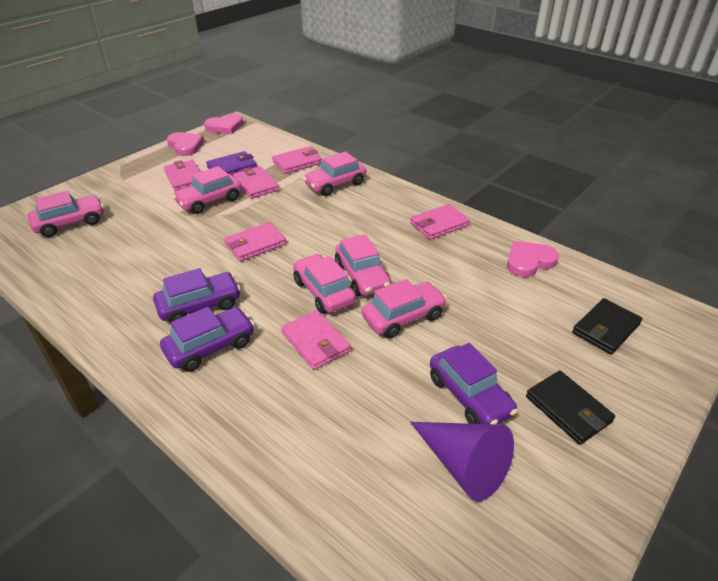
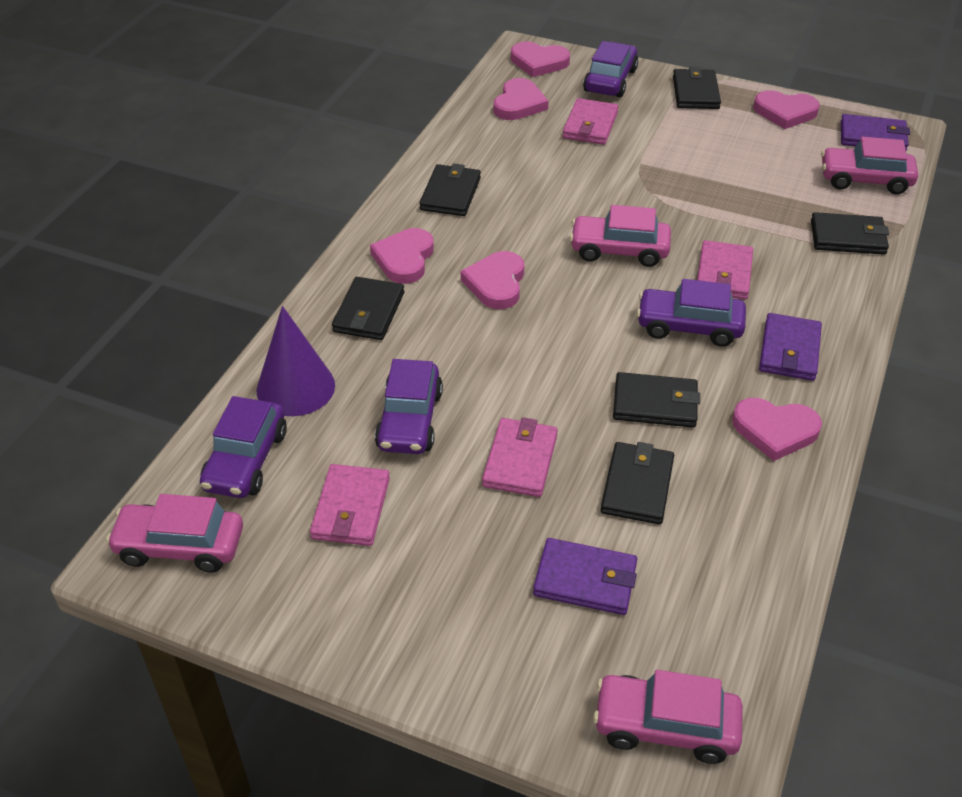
black wallet: 2 -> 6
pink car: 6 -> 4
pink heart: 3 -> 6
pink wallet: 6 -> 4
purple car: 3 -> 4
purple wallet: 1 -> 3

